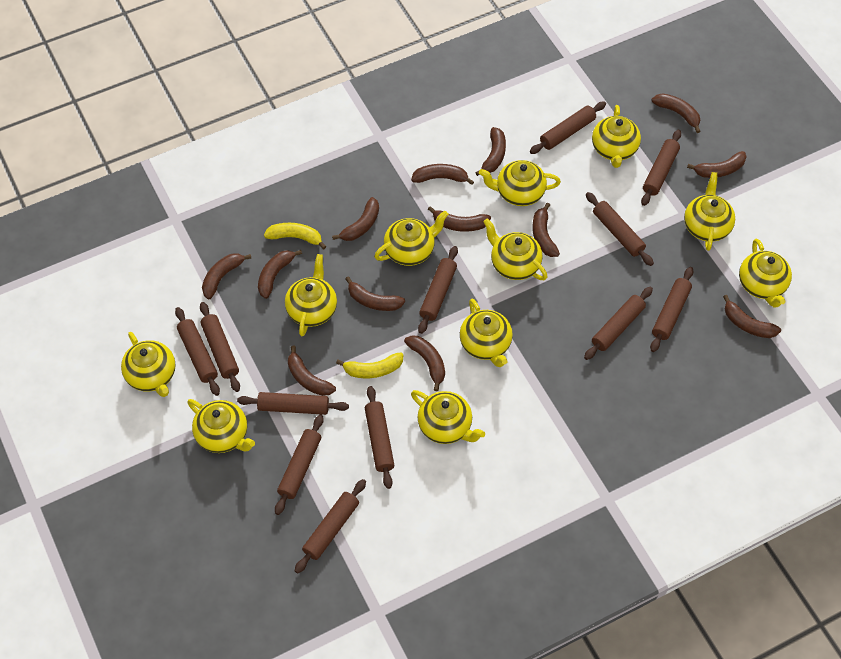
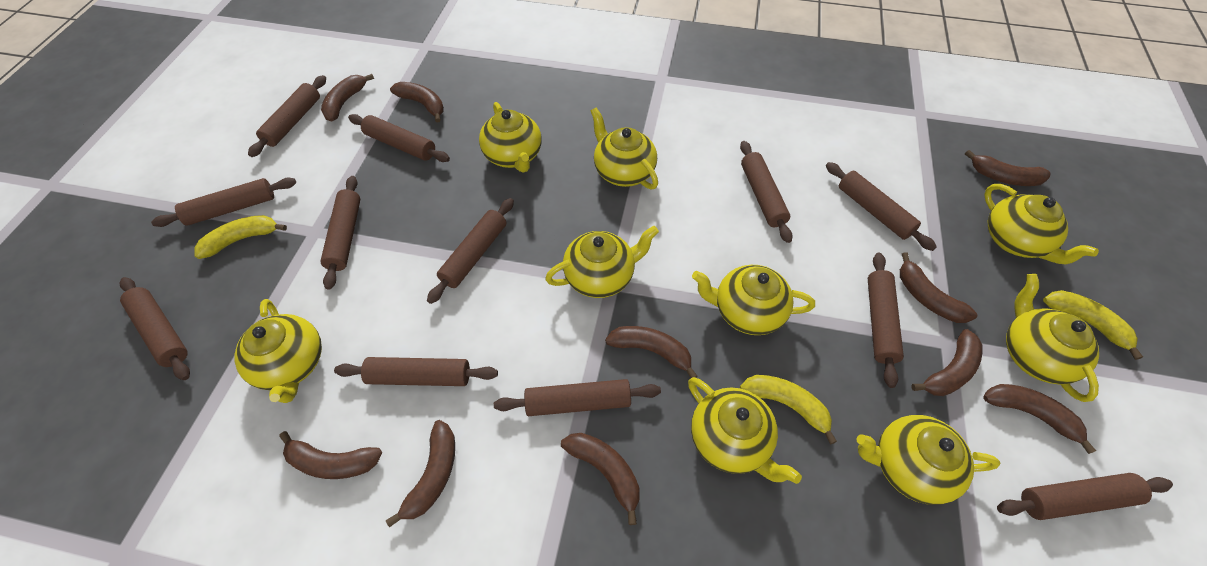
brown banana: 13 -> 10
yellow banana: 2 -> 3
yellow teapot: 11 -> 9

